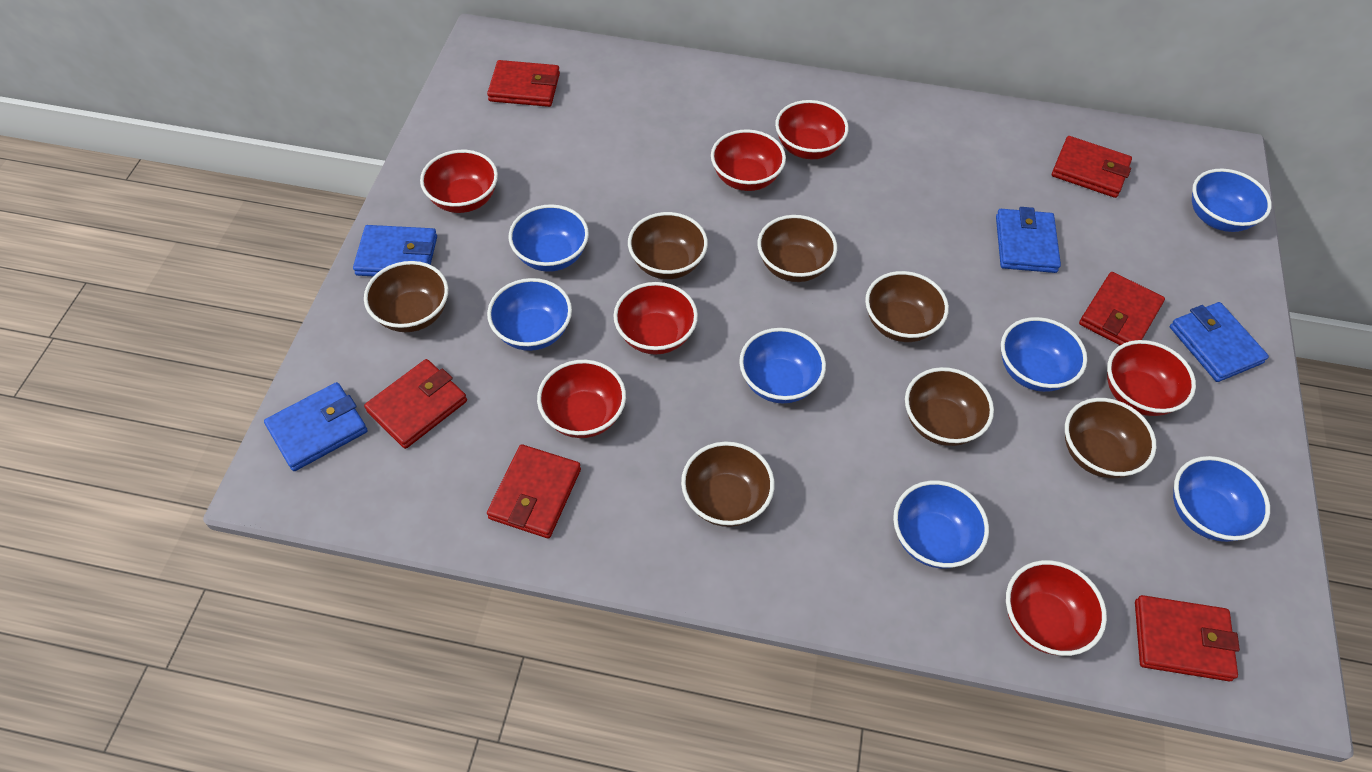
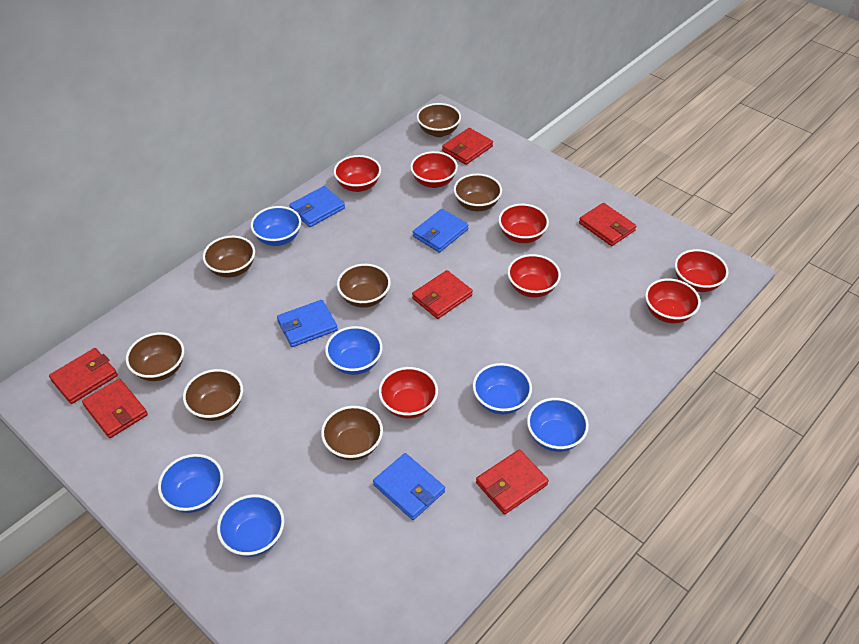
blue bowl: 7 -> 6

